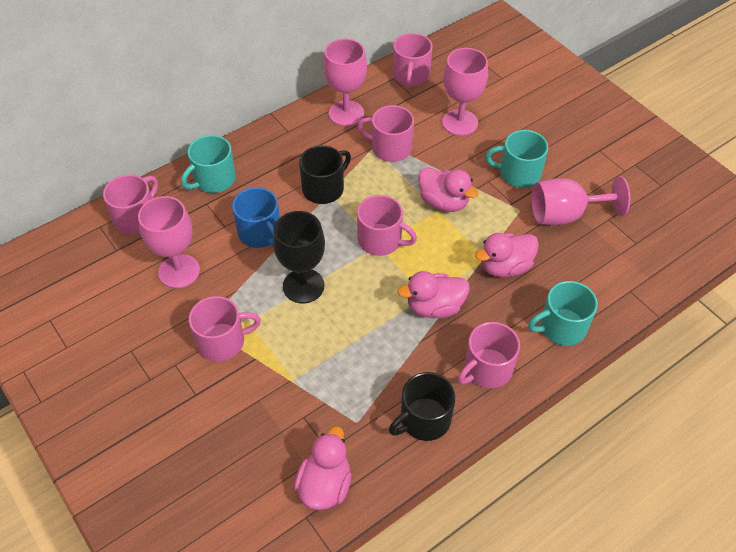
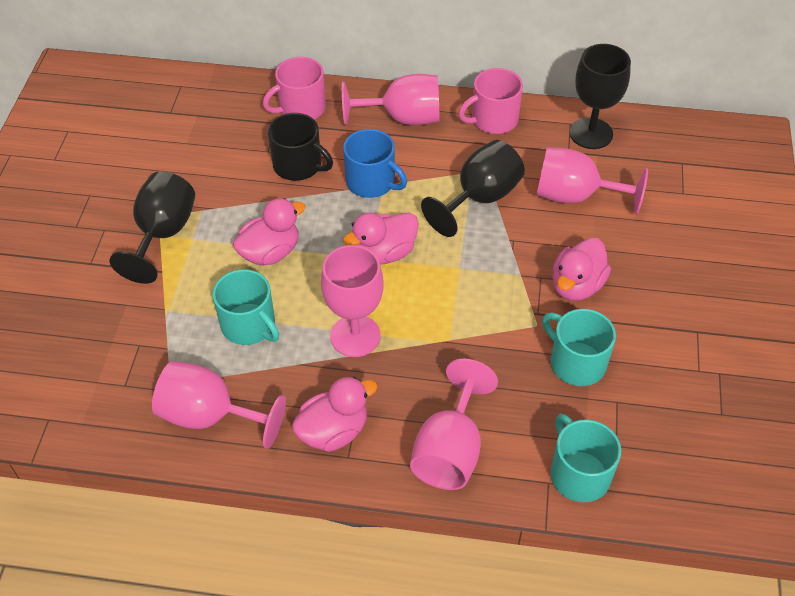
black goblet: 1 -> 3
black mug: 2 -> 1
pink goblet: 4 -> 5
pink mug: 6 -> 2

